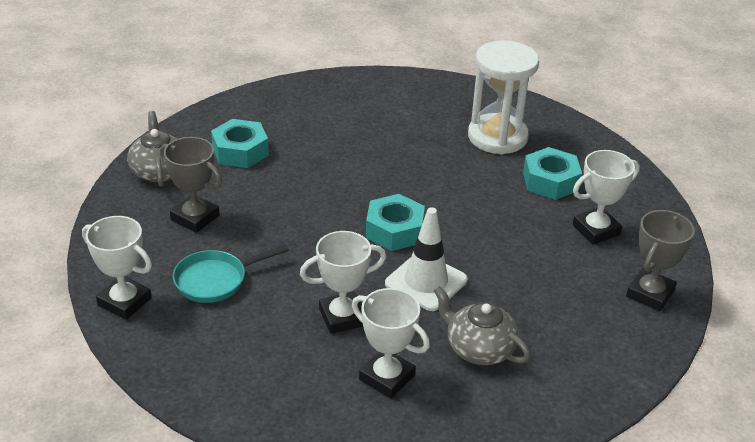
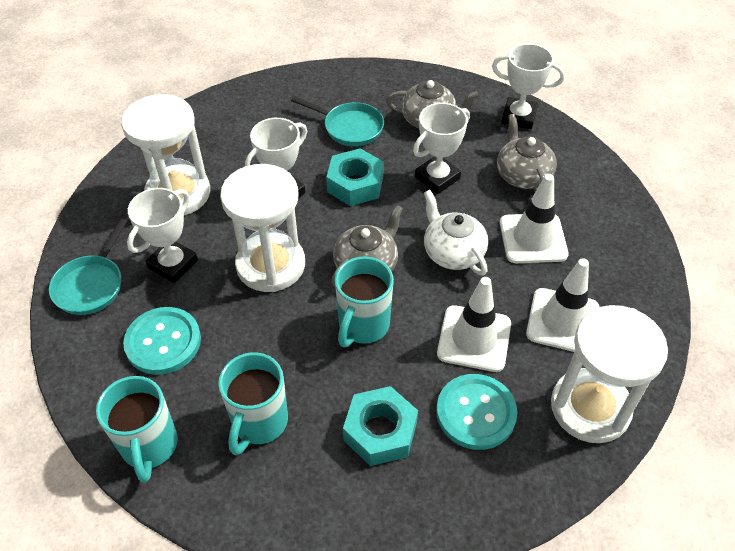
grey teapot: 2 -> 3
grey trophy: 2 -> 0
turquoise button: 0 -> 2
turquoise mug: 0 -> 3
turquoise nut: 3 -> 2
turquoise pan: 1 -> 2
white hourglass: 1 -> 3
white teapot: 0 -> 1
white traffic cone: 1 -> 3

